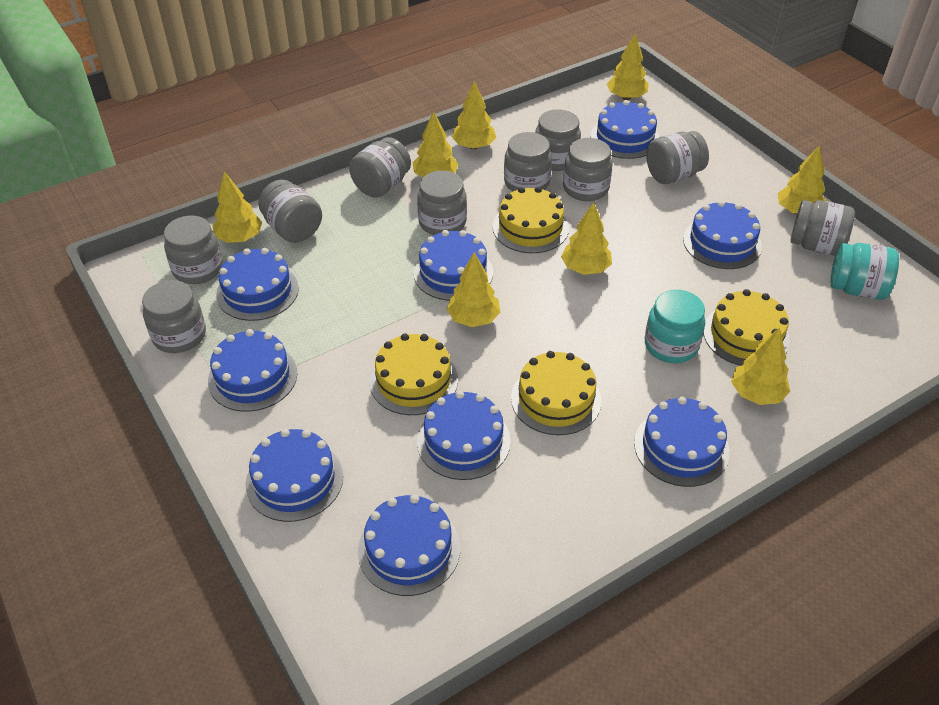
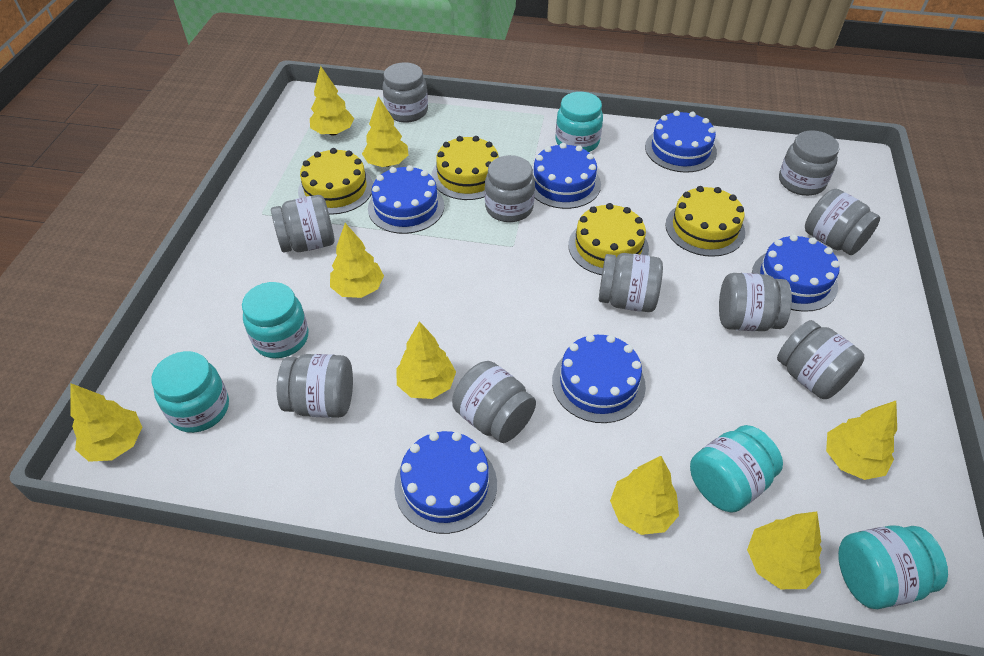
blue cake: 9 -> 6
turquoise jar: 2 -> 5

